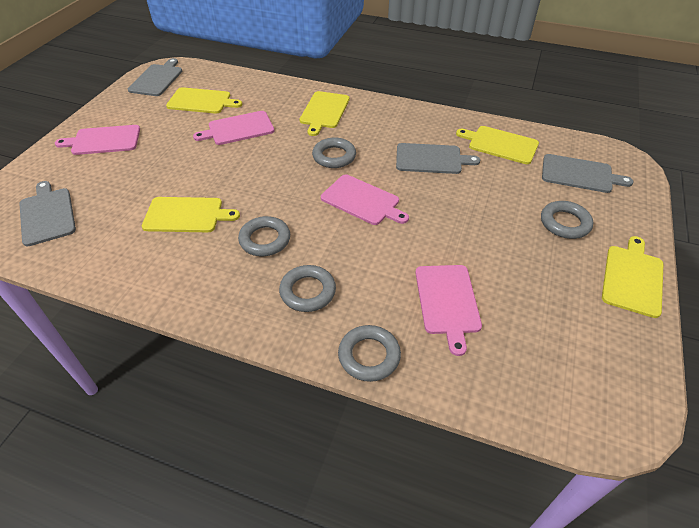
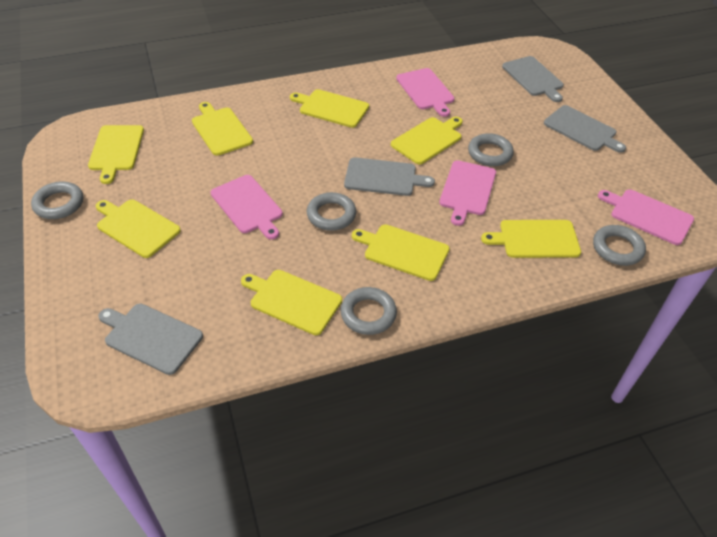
yellow cutting board: 5 -> 8

